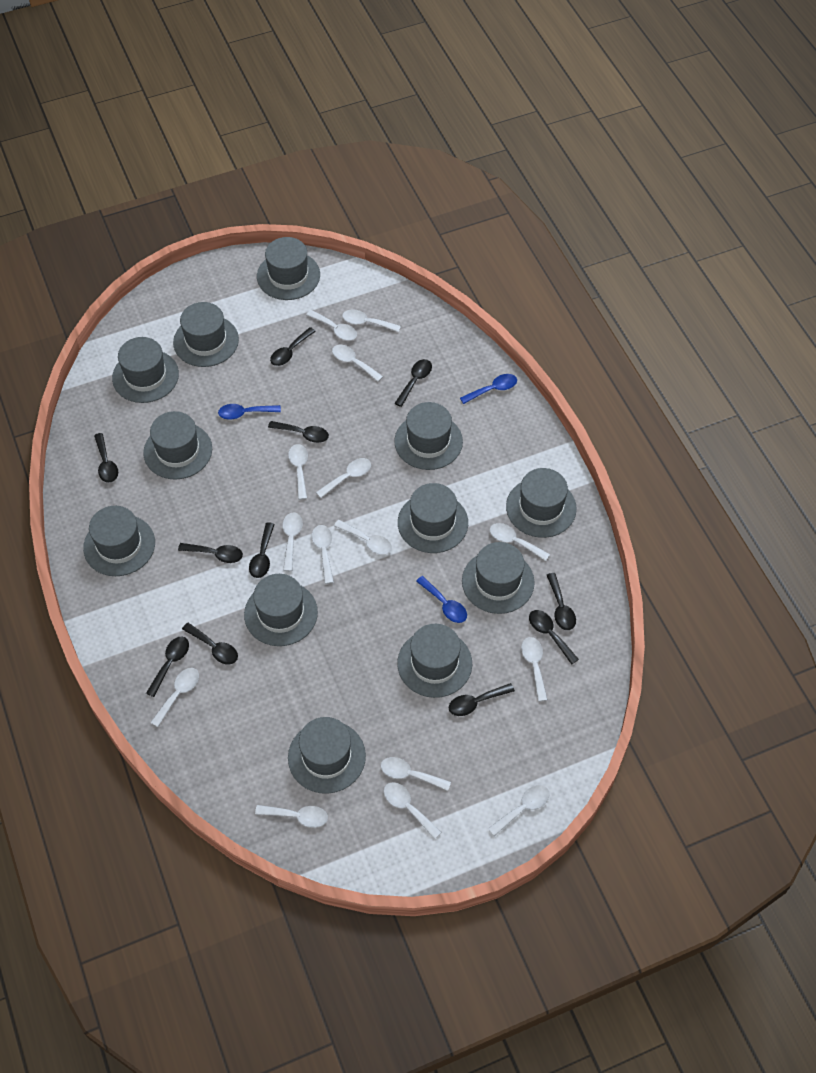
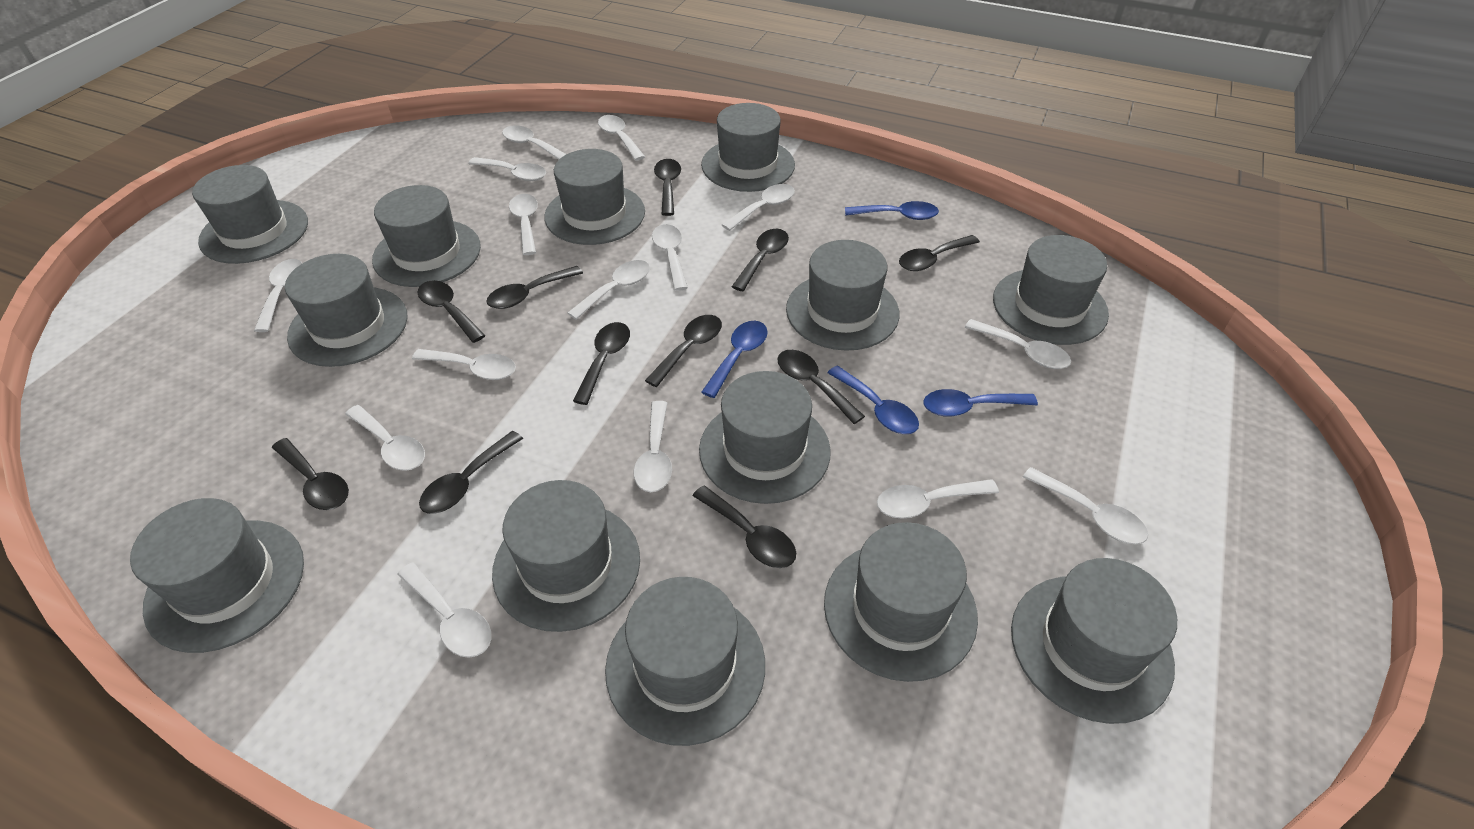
blue spoon: 3 -> 4
grey hat: 12 -> 13

